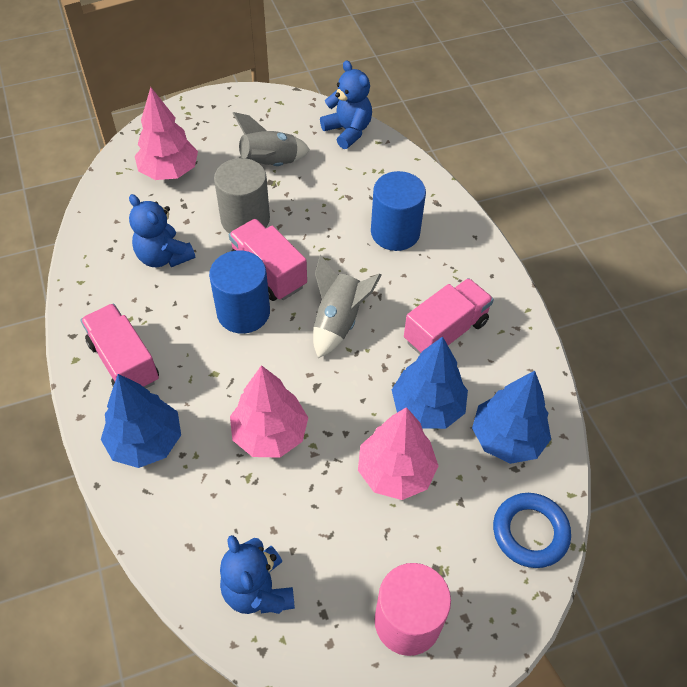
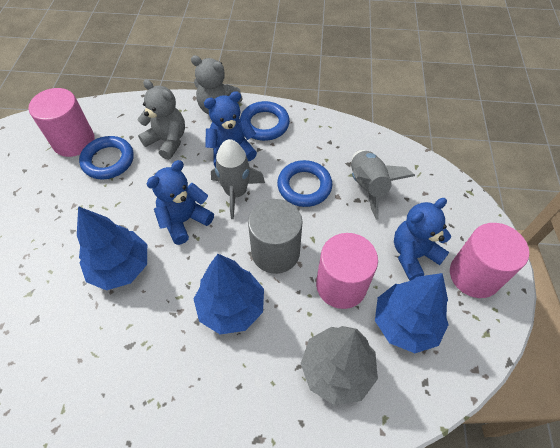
blue cylinder: 2 -> 0
blue ring: 1 -> 3
grey teddy bear: 0 -> 2
grey tree: 0 -> 1
pink cylinder: 1 -> 3
pink tree: 3 -> 0
pink truck: 3 -> 0

